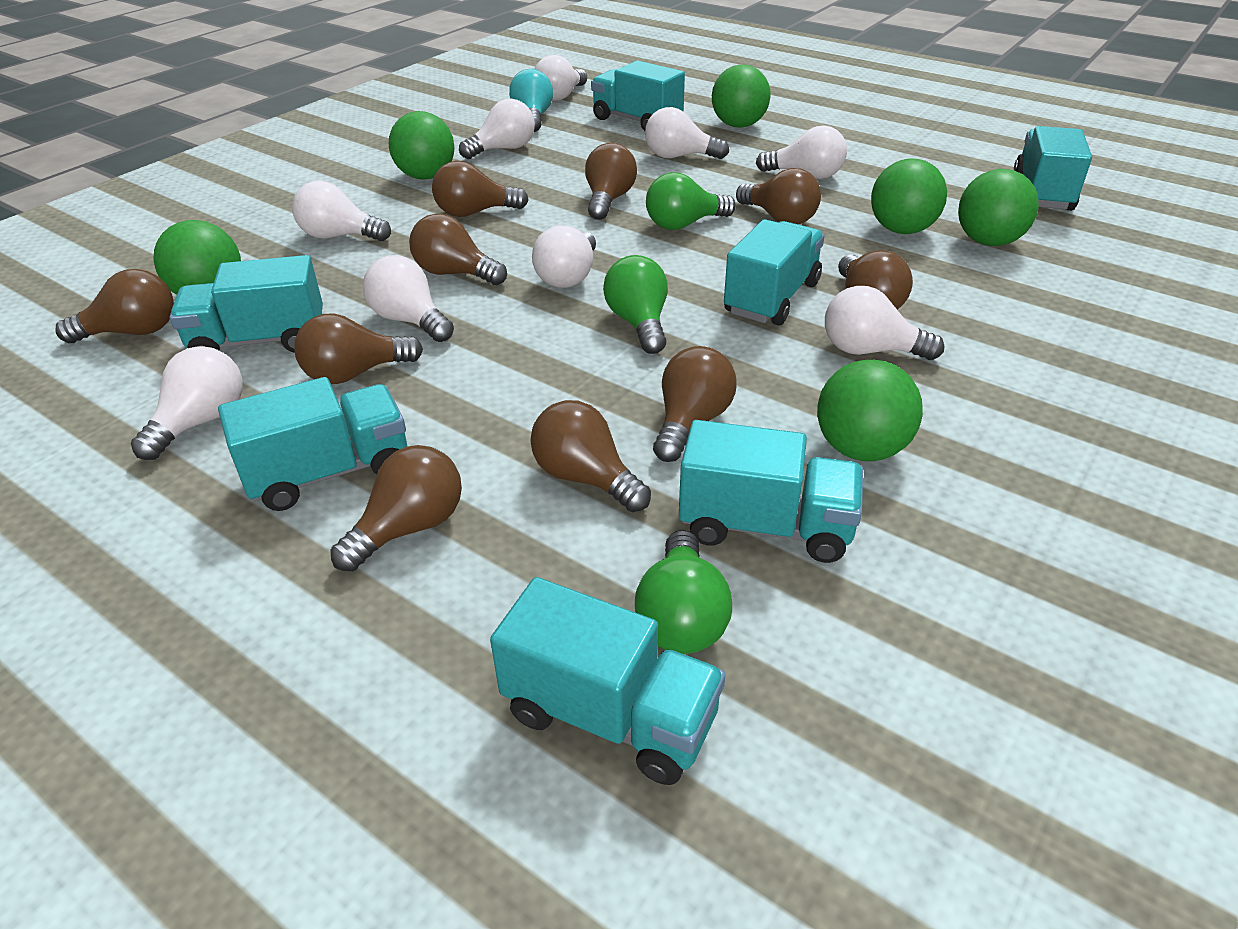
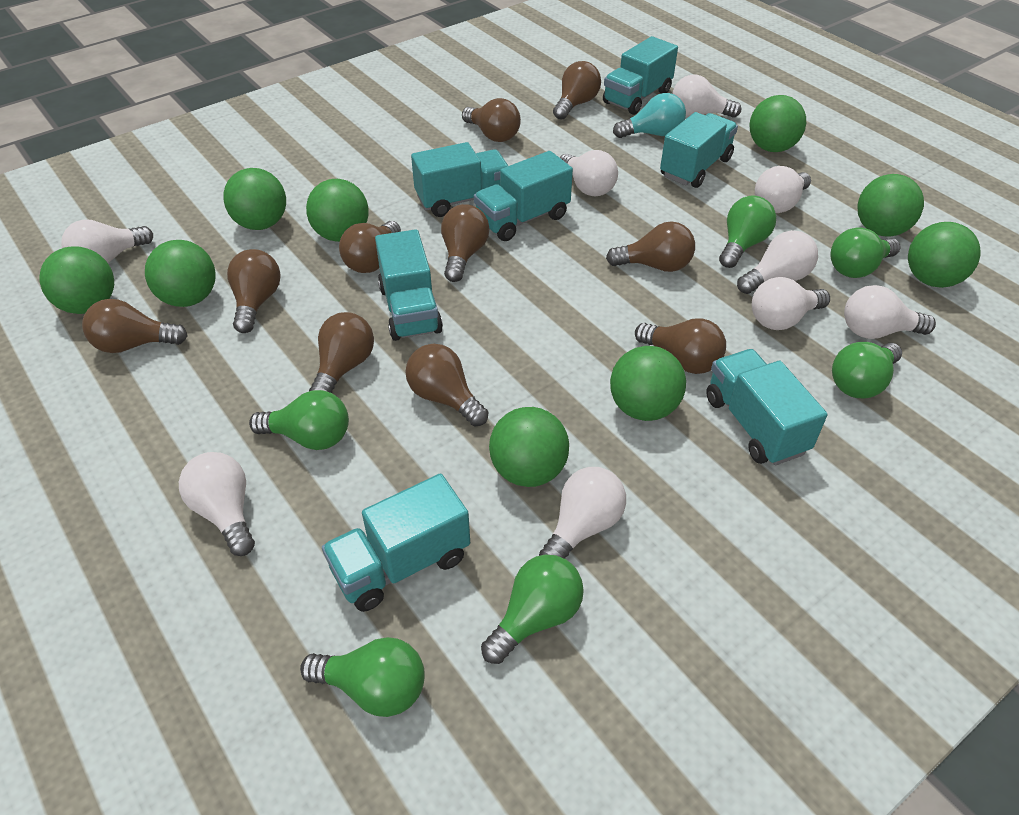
green ball: 6 -> 9
green light bulb: 3 -> 6

